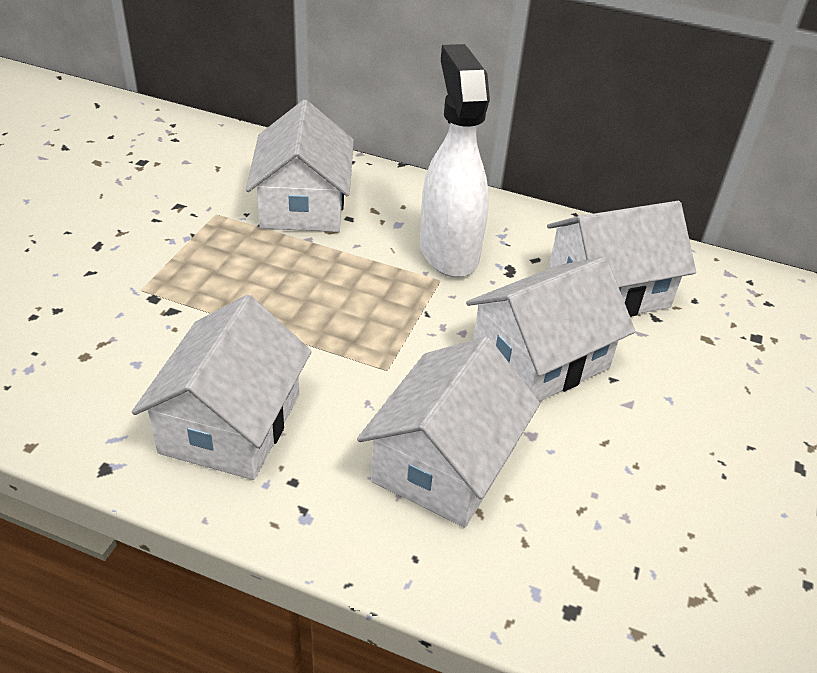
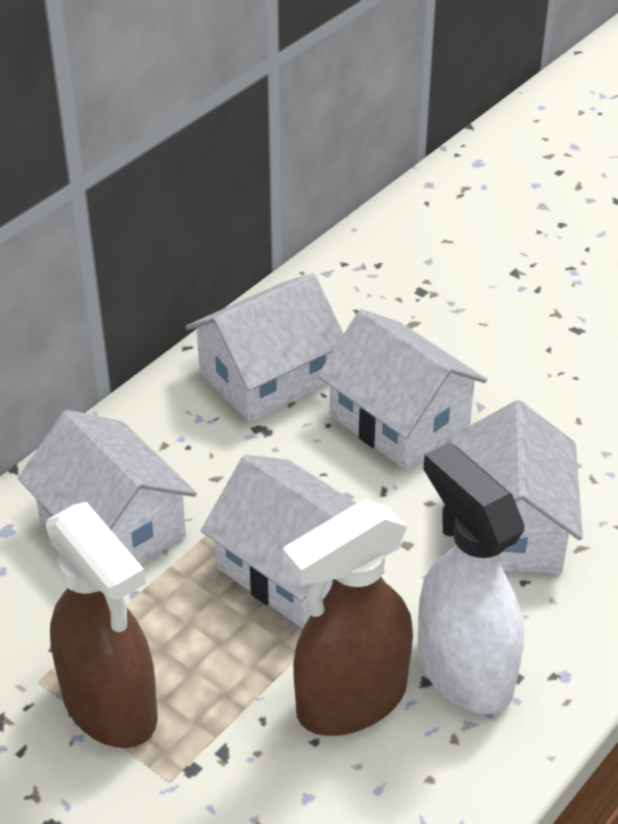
brown spray bottle: 0 -> 2

